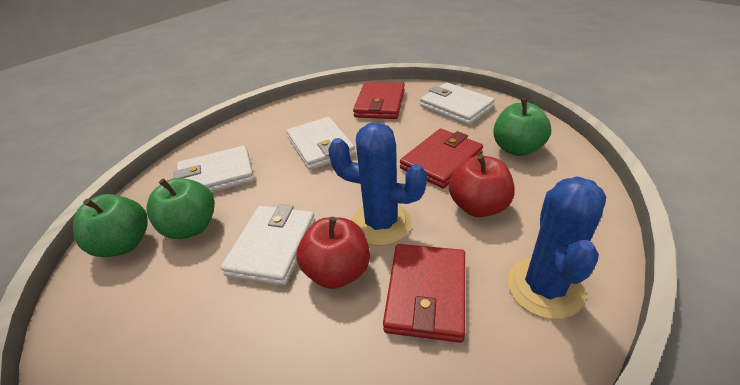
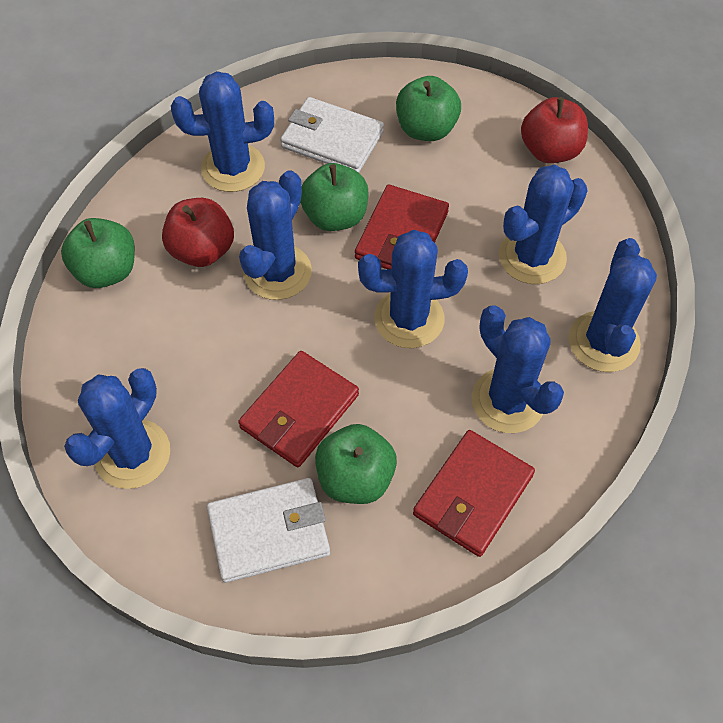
blue cactus: 2 -> 7
green apple: 3 -> 4
white wallet: 4 -> 2

